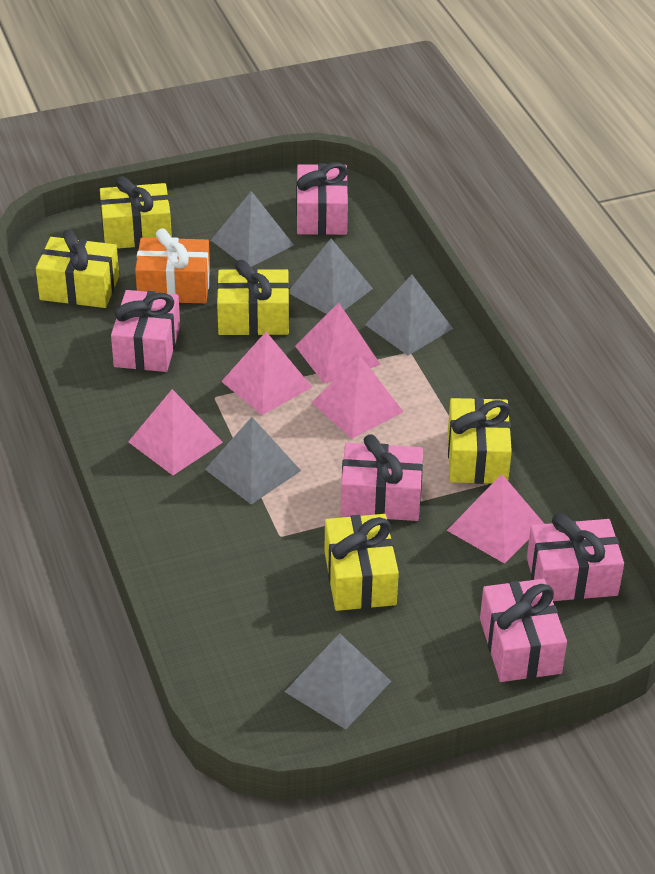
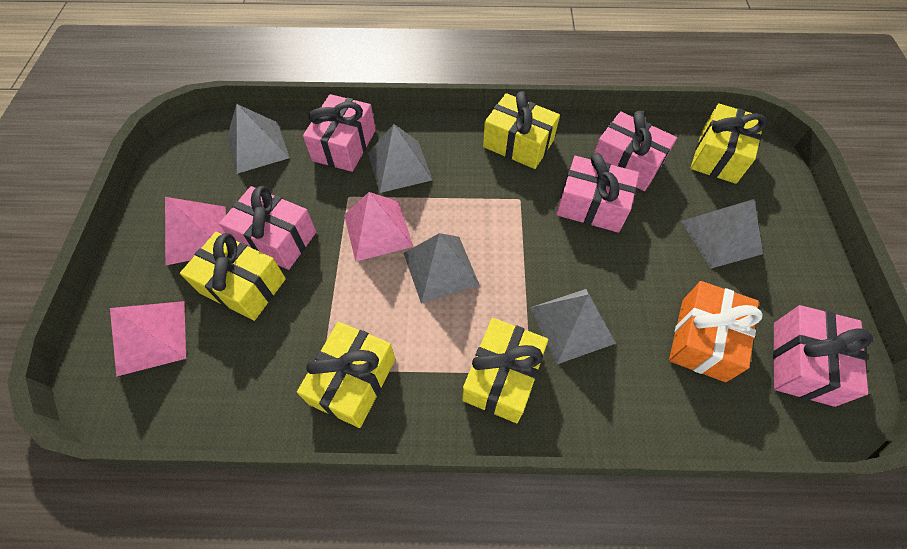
pink pyramid: 5 -> 3

